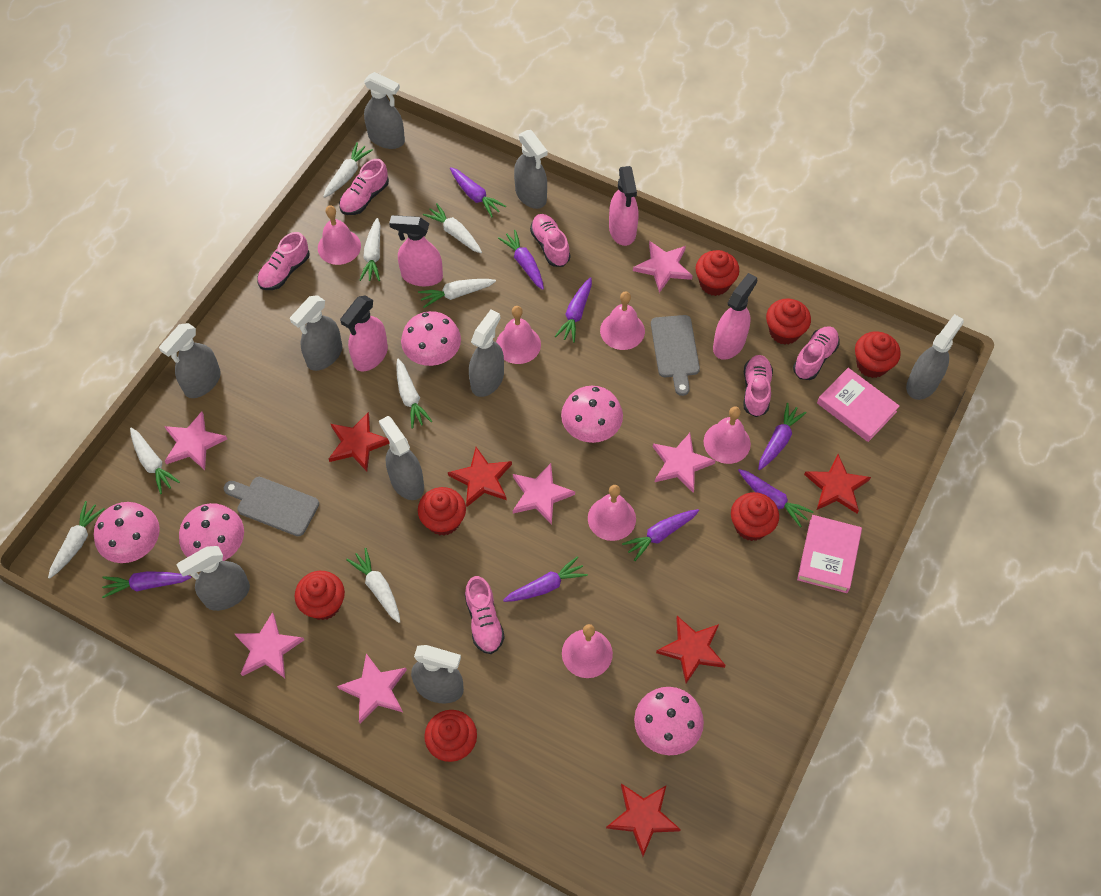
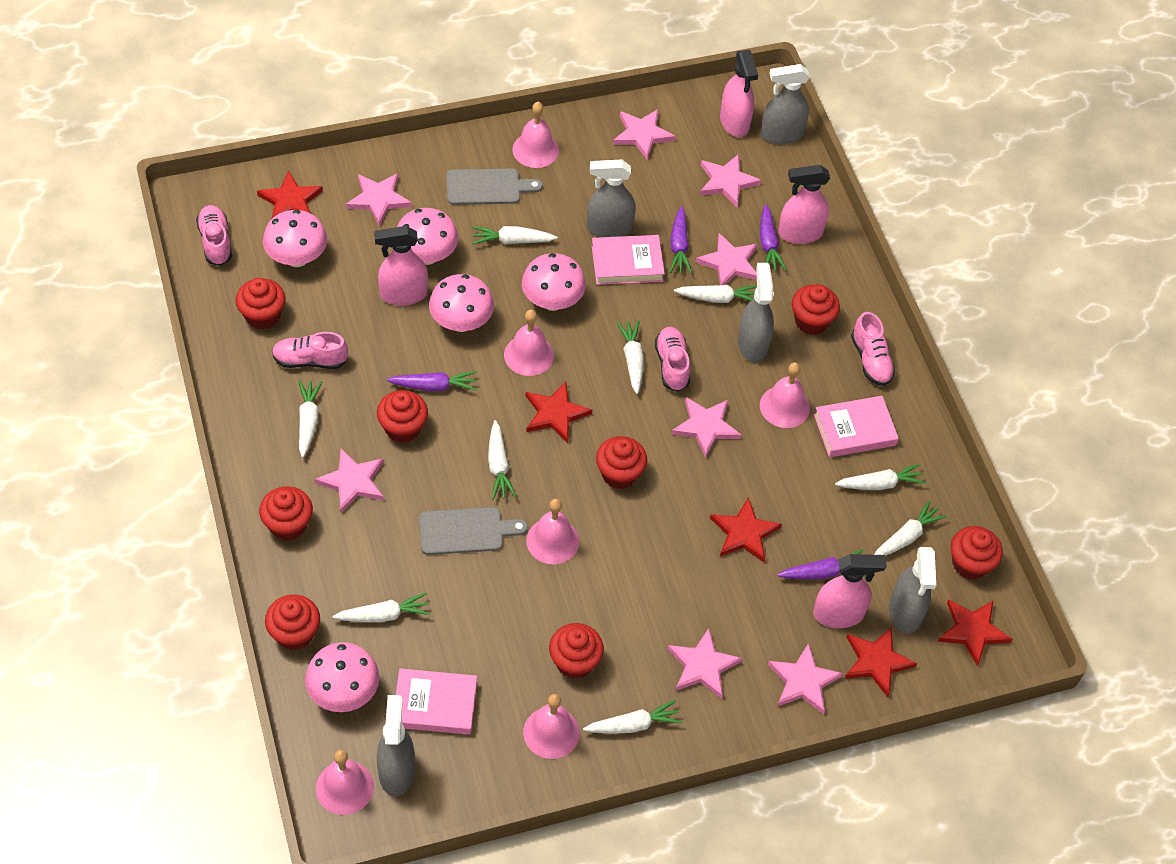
grey spray bottle: 9 -> 5
pink book: 2 -> 3
pink shoe: 6 -> 4
pink star: 6 -> 8
purple carrot: 8 -> 4
red cupcake: 7 -> 8
white carrot: 8 -> 9

